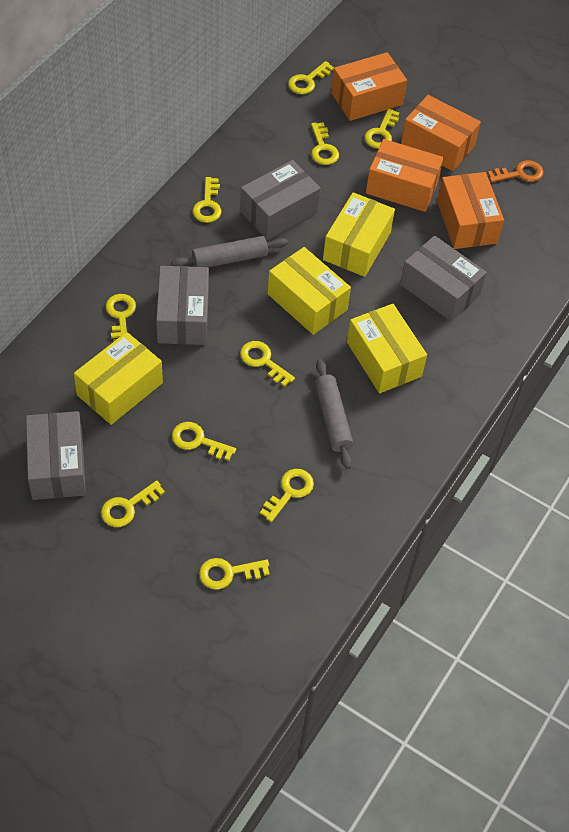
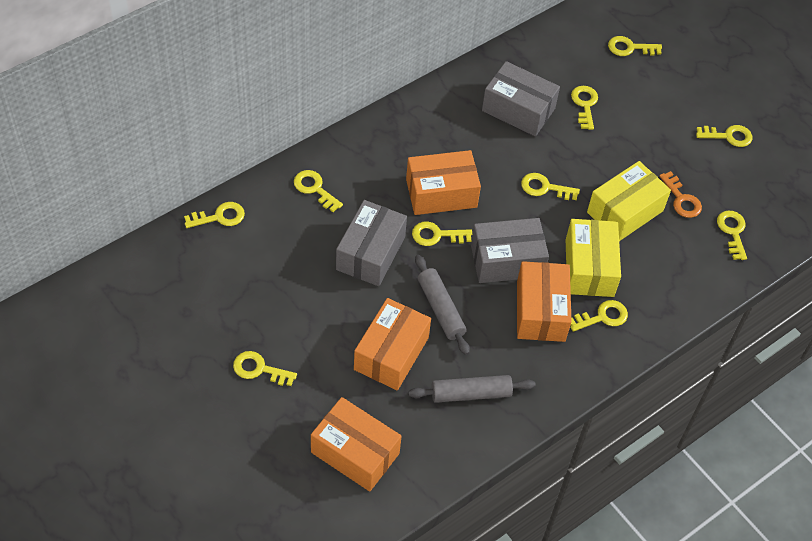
grey box: 4 -> 3
yellow box: 4 -> 2

